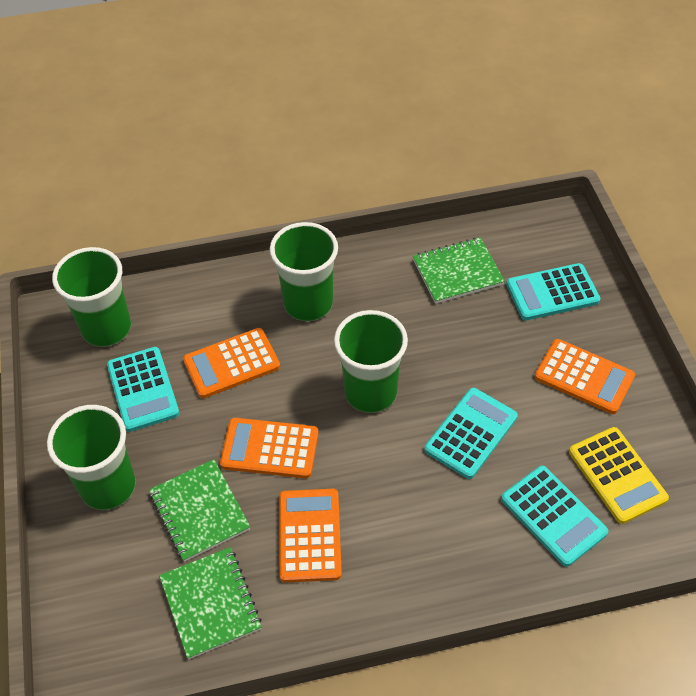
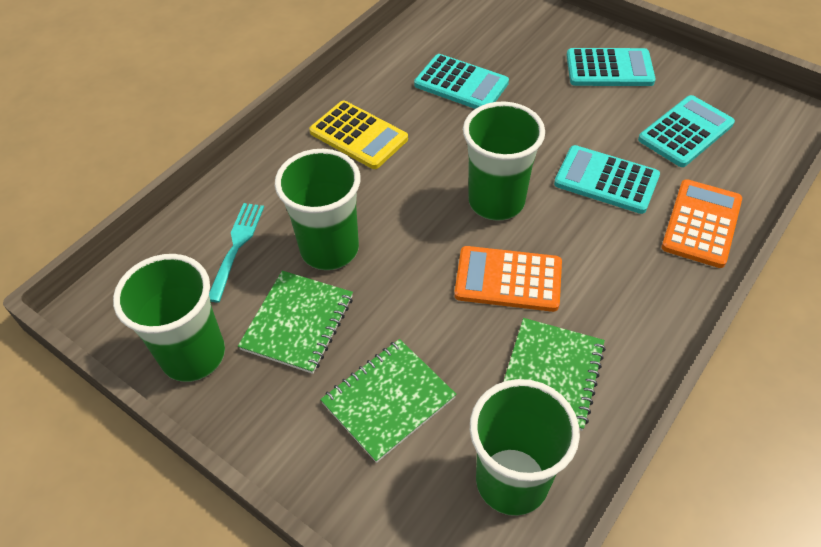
orange calculator: 4 -> 2
turquoise fork: 0 -> 1

